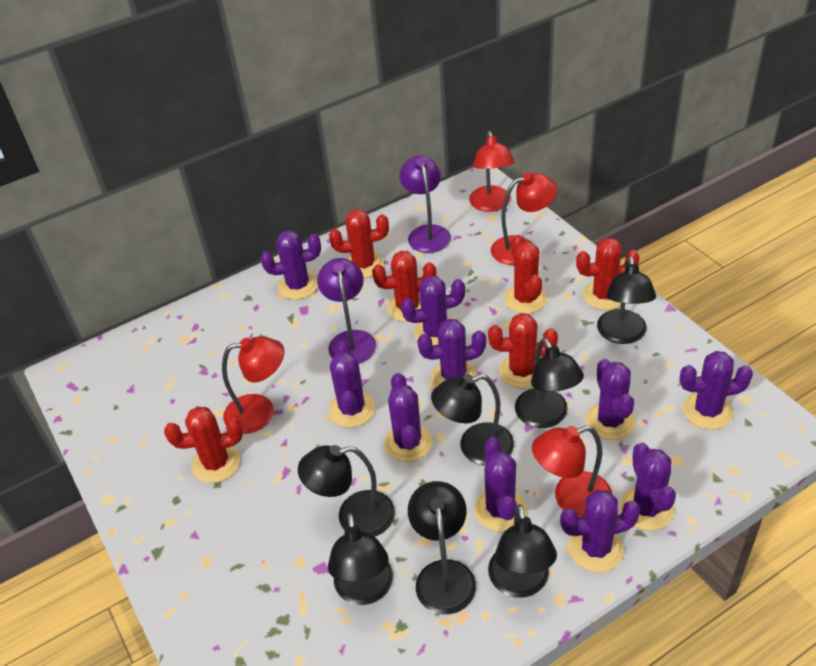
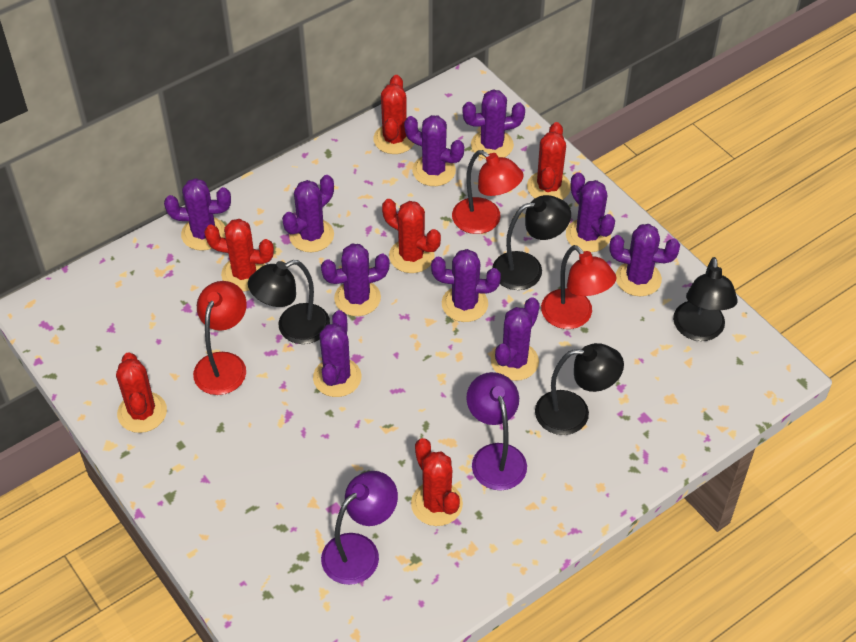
black lamp: 7 -> 4
red lamp: 4 -> 3

